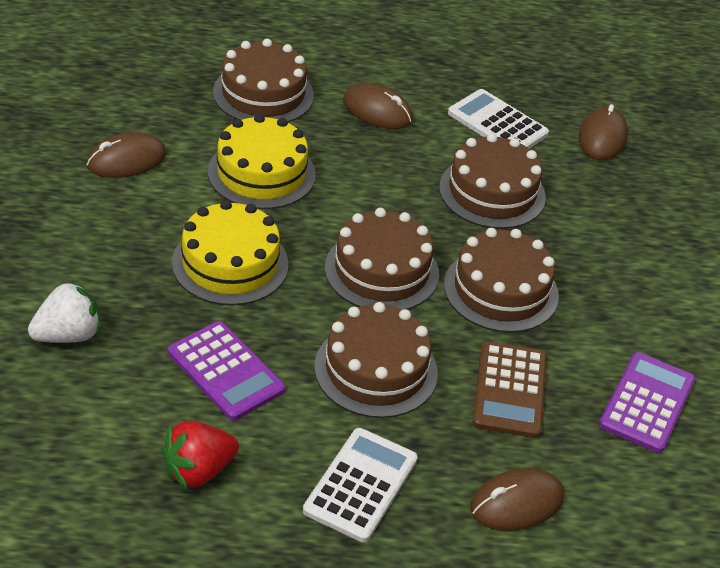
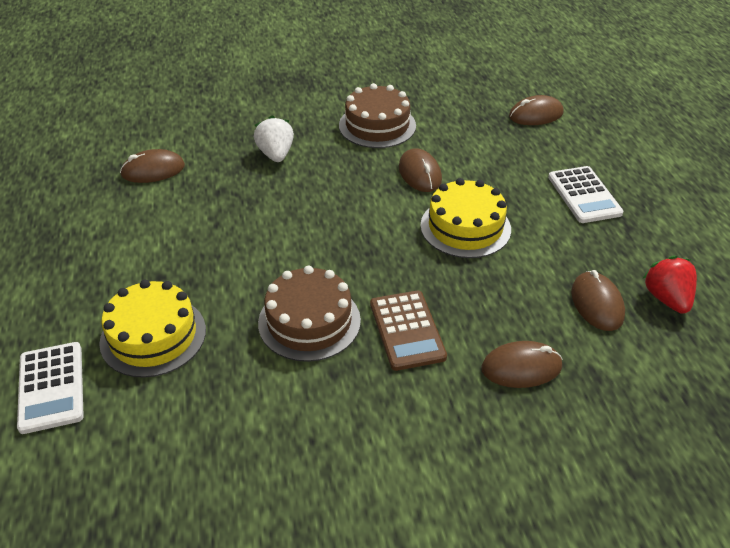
brown cake: 5 -> 2
brown mouse: 4 -> 5
purple calculator: 2 -> 0

